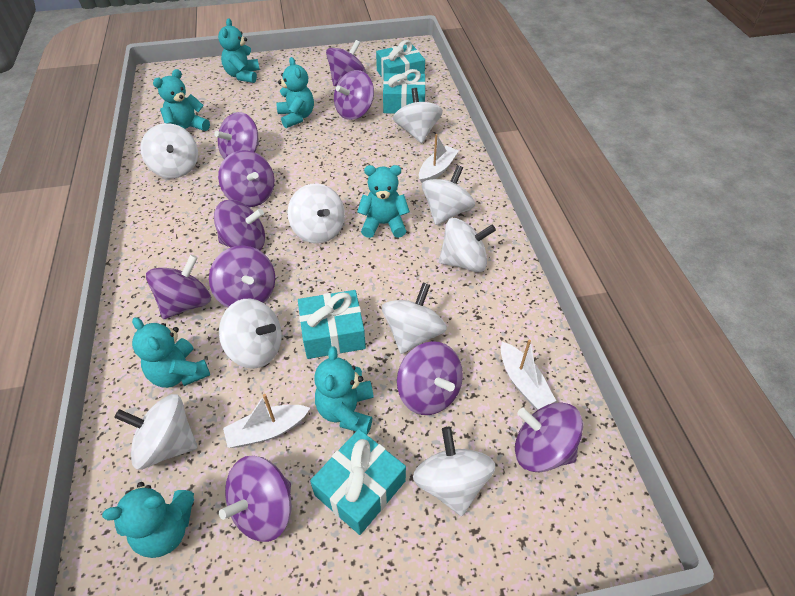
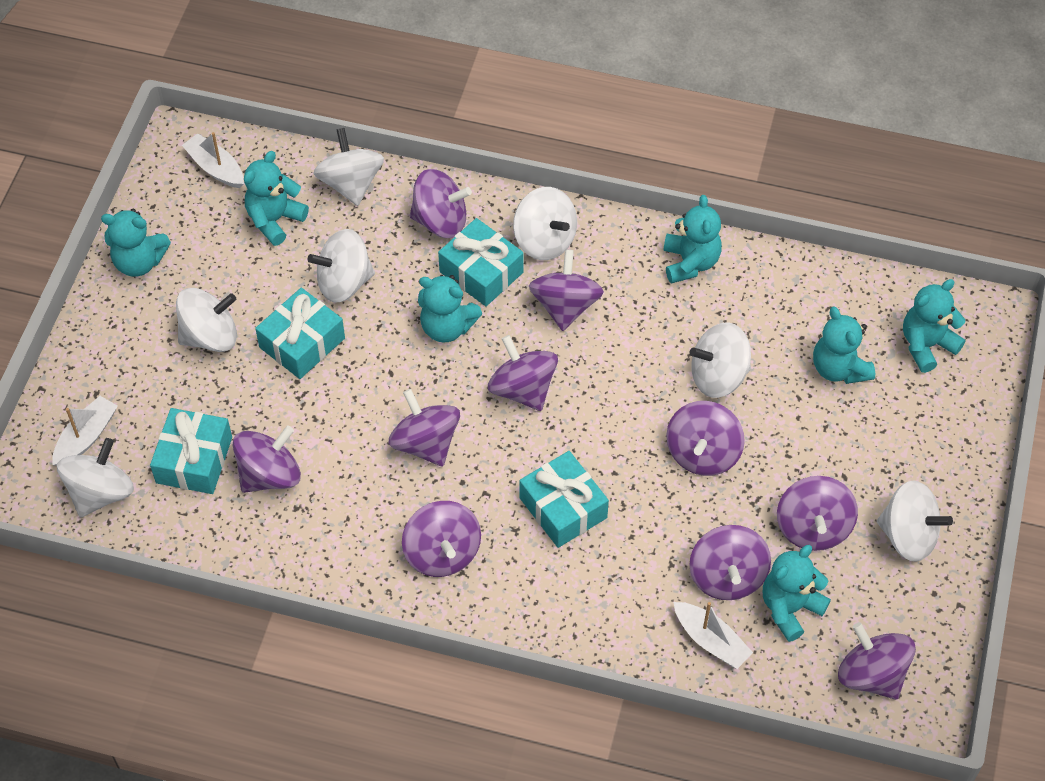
white spinning top: 9 -> 7

